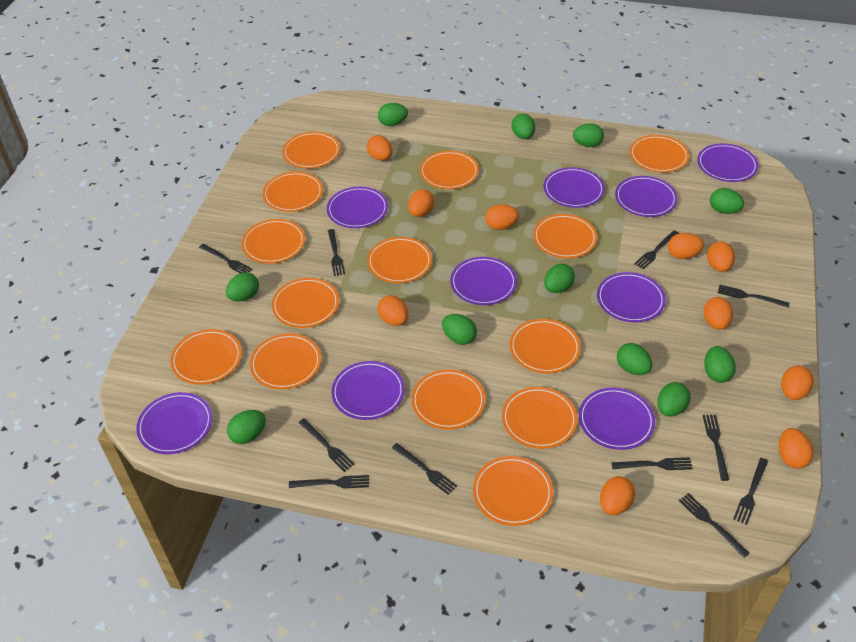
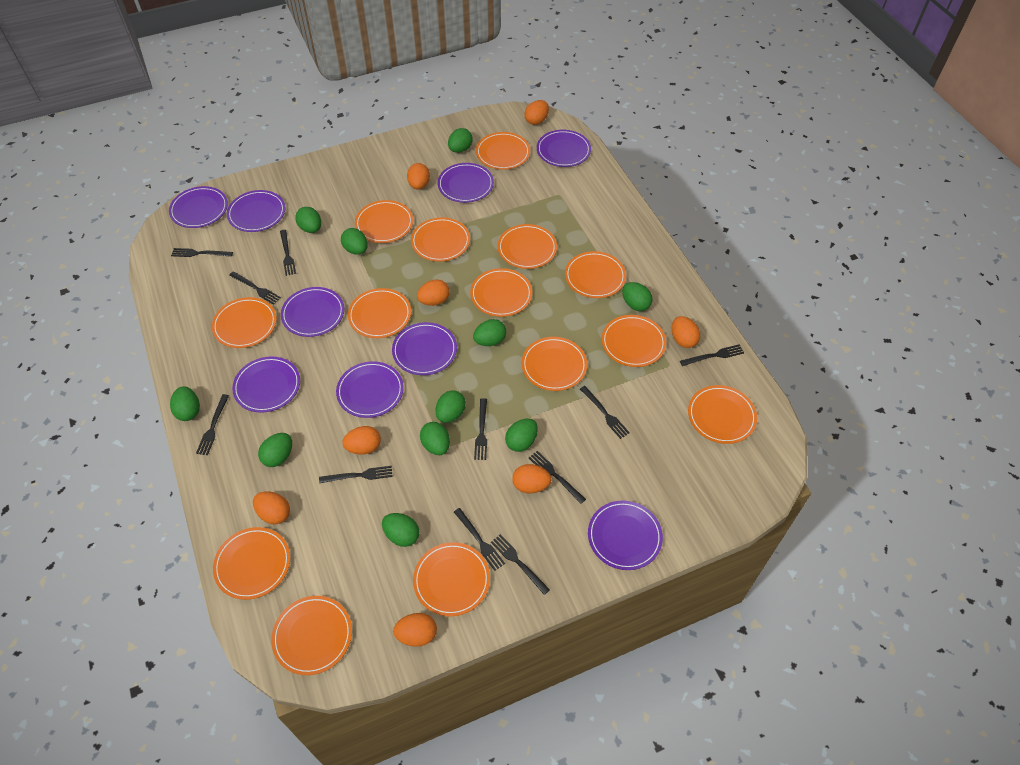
orange egg: 10 -> 8

